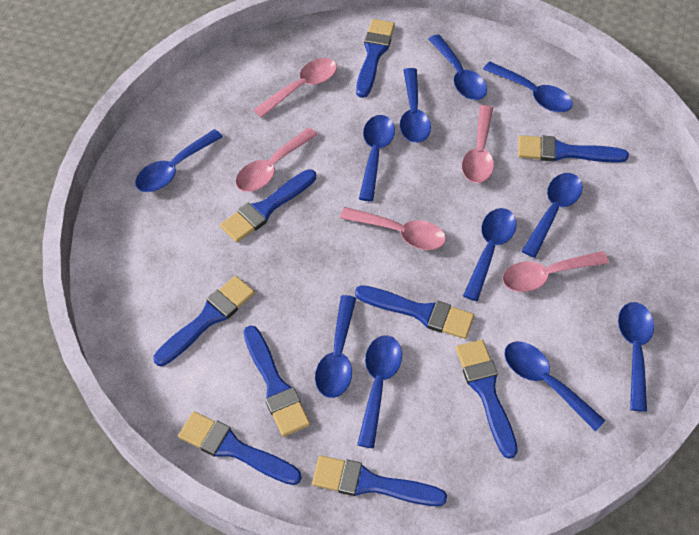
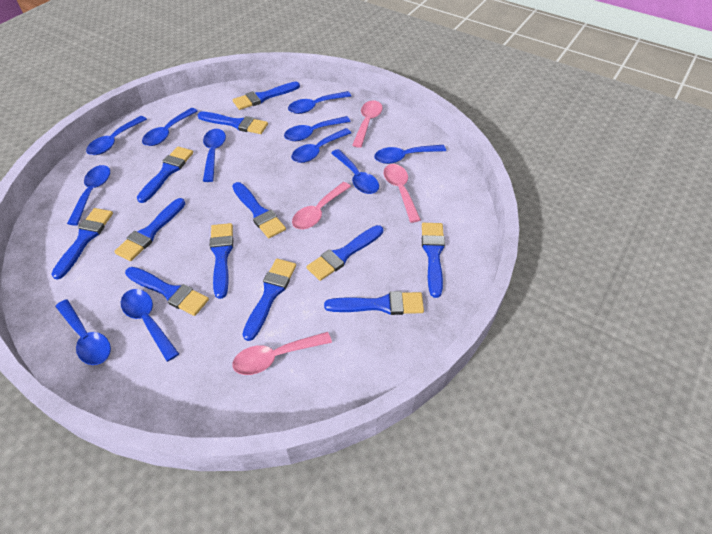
blue brush: 9 -> 12
pink spoon: 5 -> 4

